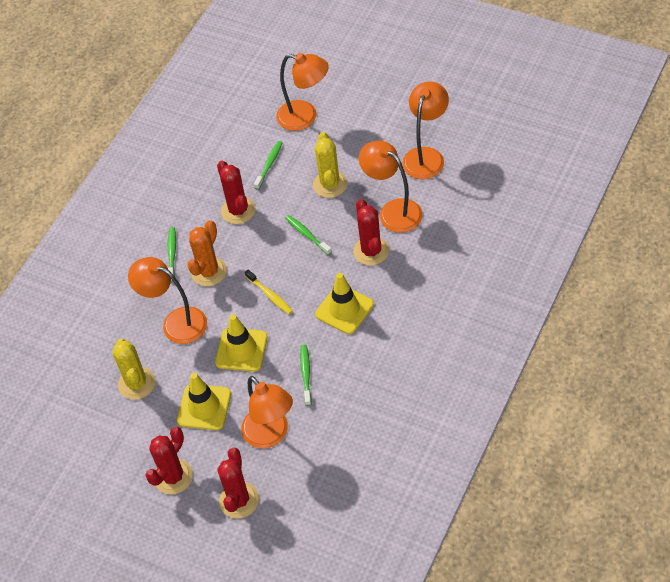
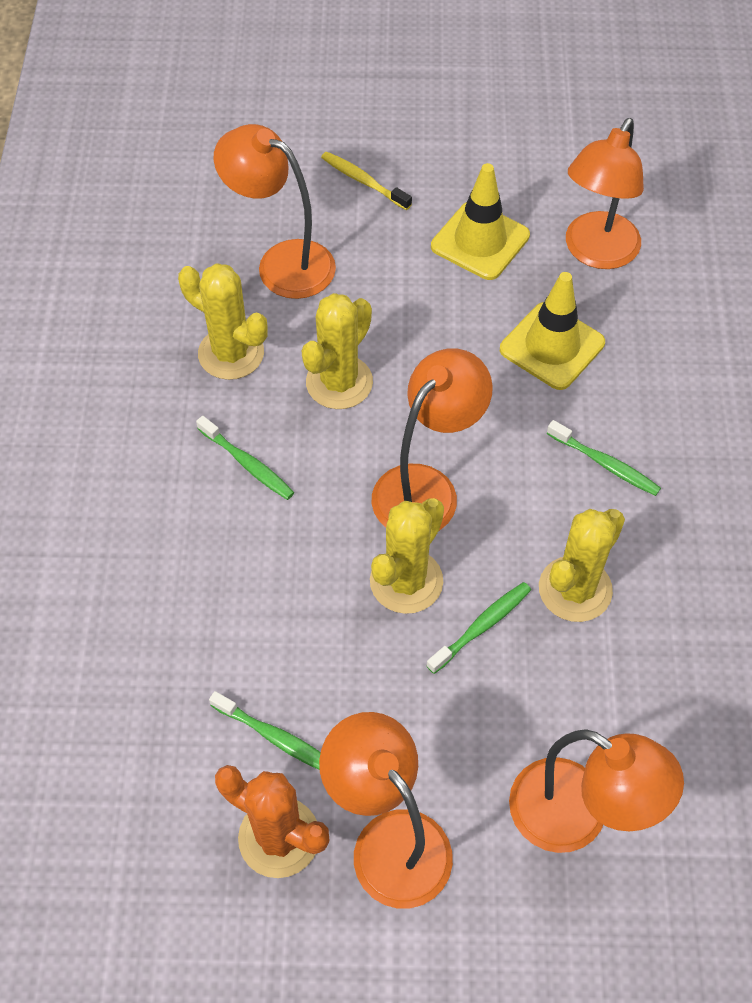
red cactus: 4 -> 0
yellow cactus: 2 -> 4
yellow traffic cone: 3 -> 2

